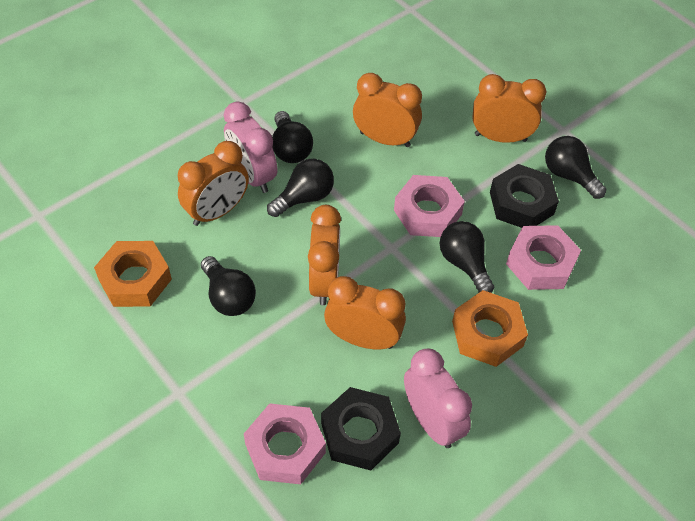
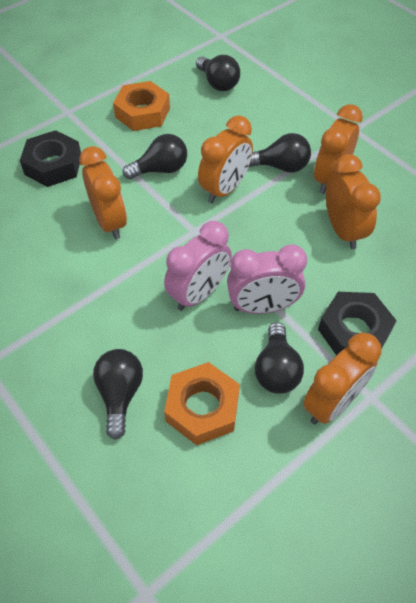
pink nut: 3 -> 0

